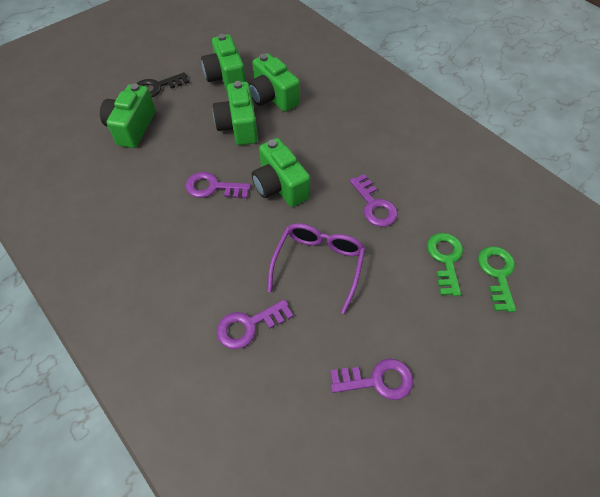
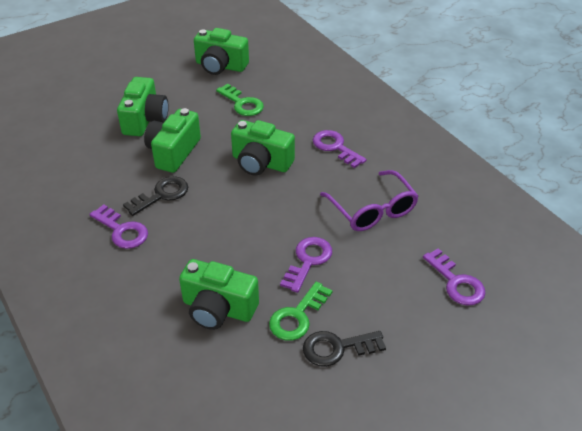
black key: 1 -> 2

